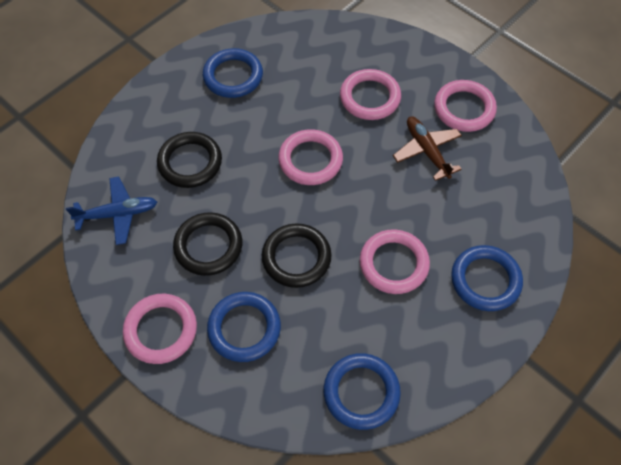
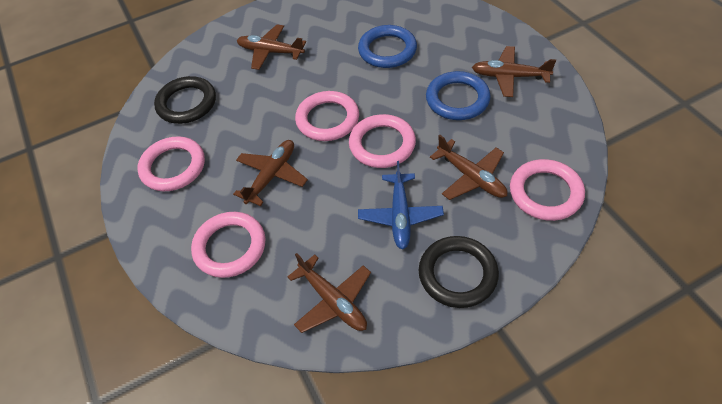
black ring: 3 -> 2
blue ring: 4 -> 2
brown plane: 1 -> 5

